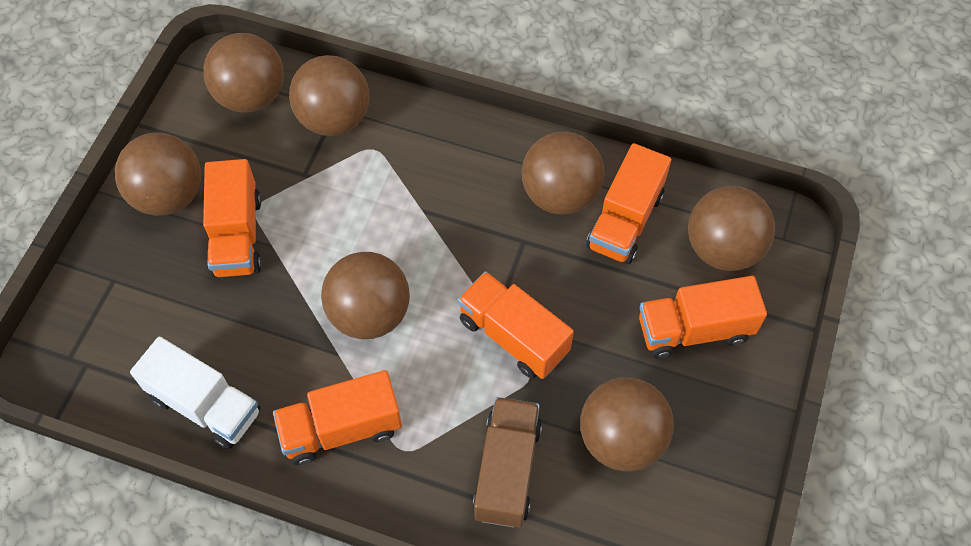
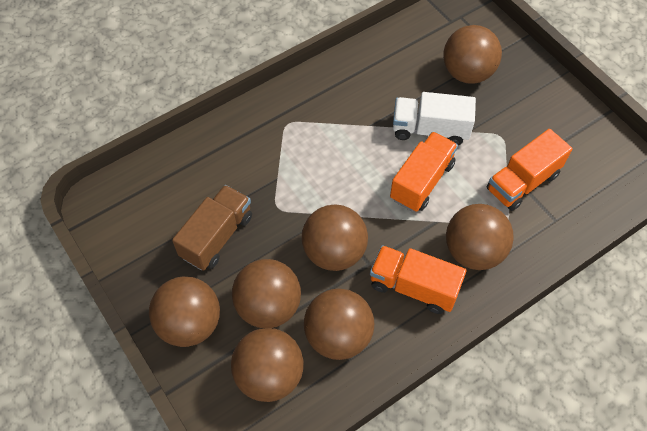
orange truck: 5 -> 3

